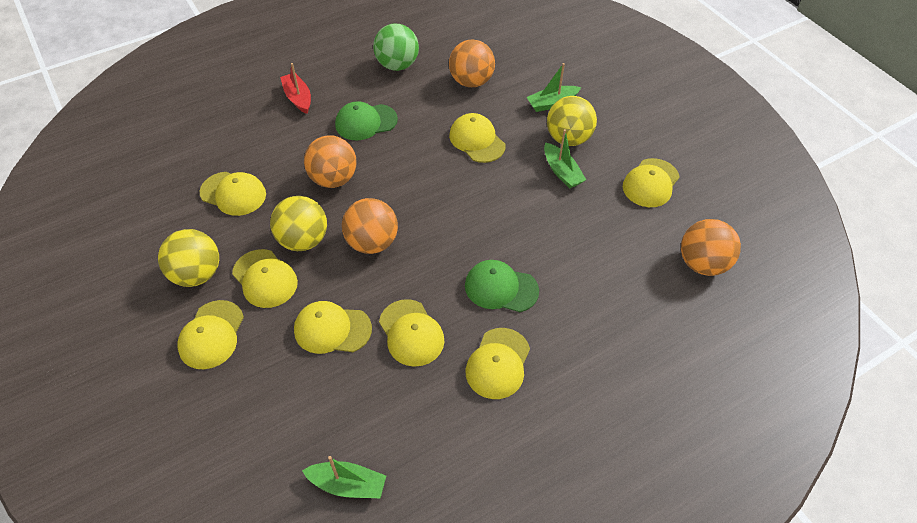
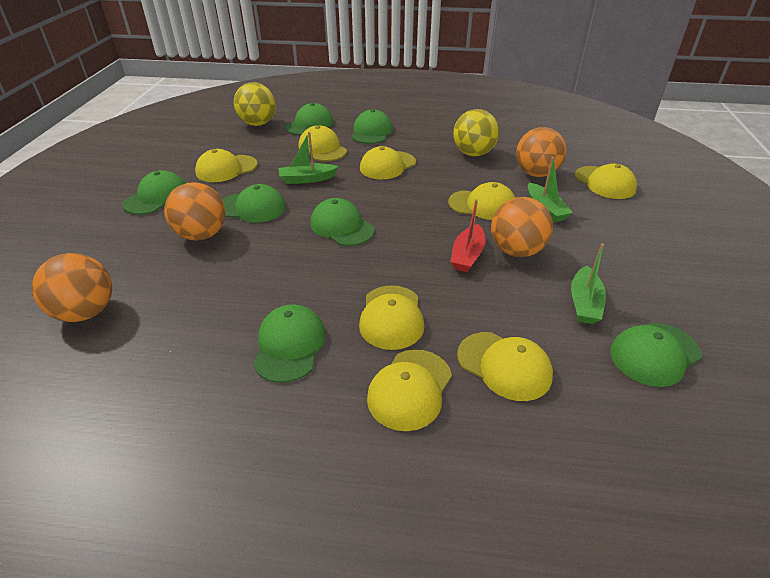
green ball: 1 -> 0
green cap: 2 -> 7
yellow ball: 3 -> 2

